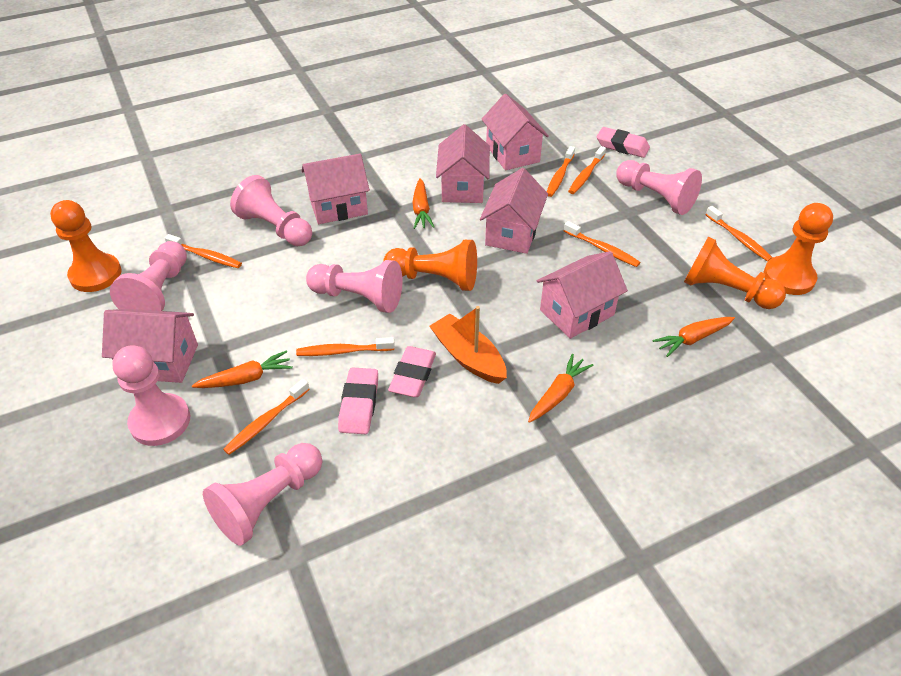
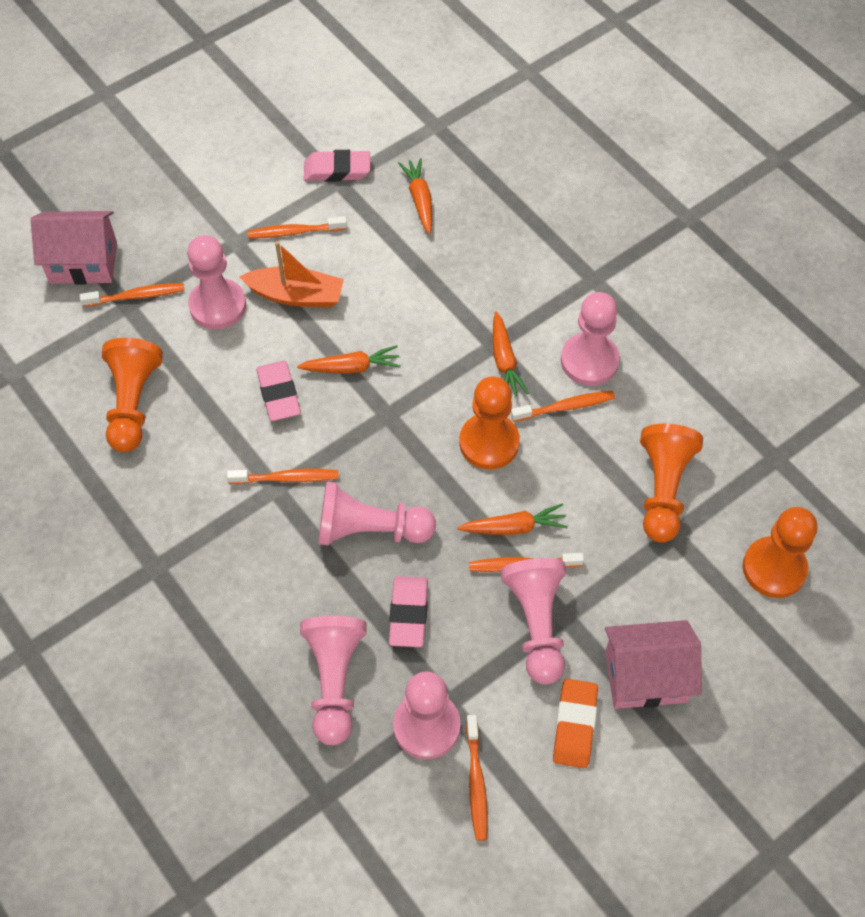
orange eraser: 0 -> 1
orange toothbrush: 7 -> 6
pink house: 6 -> 2

